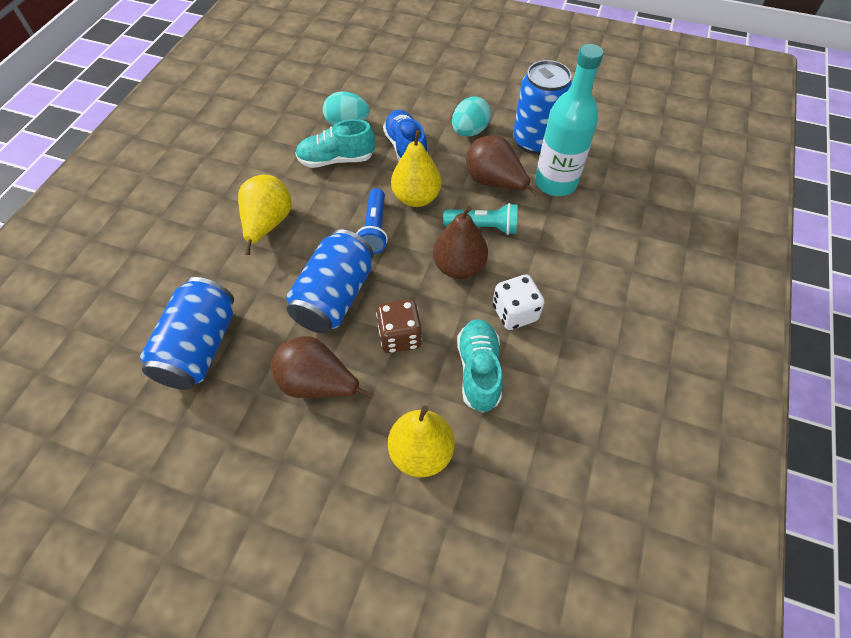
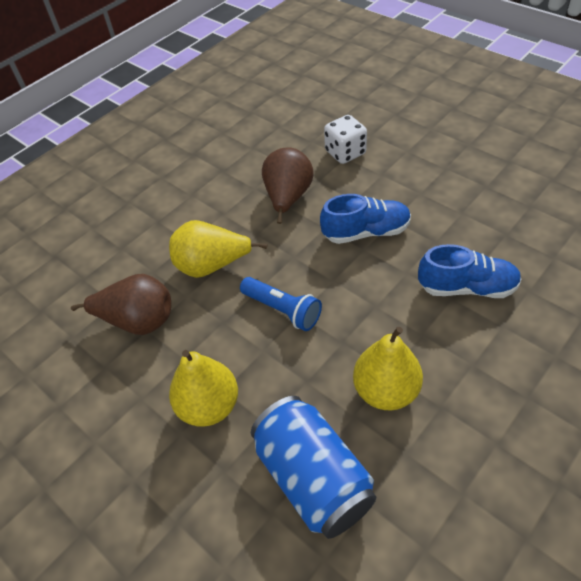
blue can: 3 -> 1
blue shoe: 1 -> 2
brown dice: 1 -> 0
brown pear: 3 -> 2
turquoise bottle: 1 -> 0
turquoise egg: 2 -> 0
turquoise flashlight: 1 -> 0
turquoise shoe: 2 -> 0

